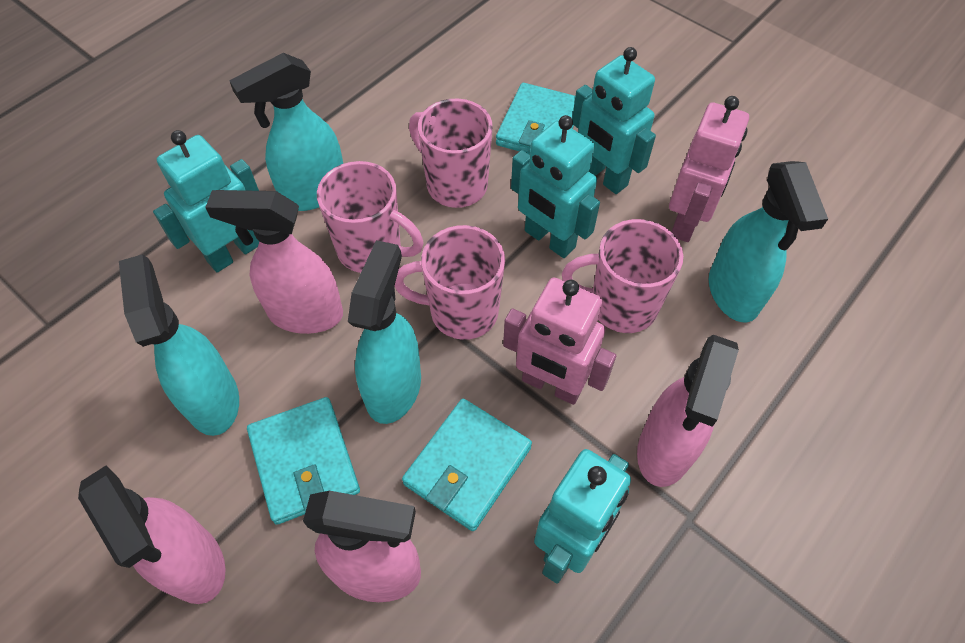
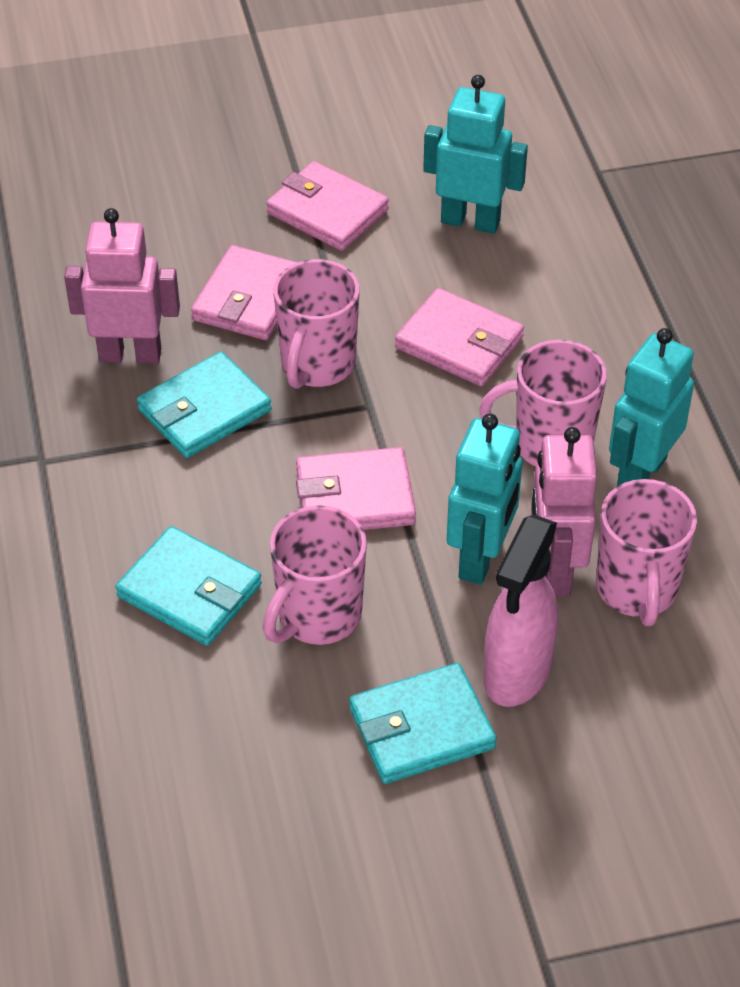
pink spray bottle: 4 -> 1
pink wallet: 0 -> 4
turquoise robot: 4 -> 3
turquoise spray bottle: 4 -> 0

